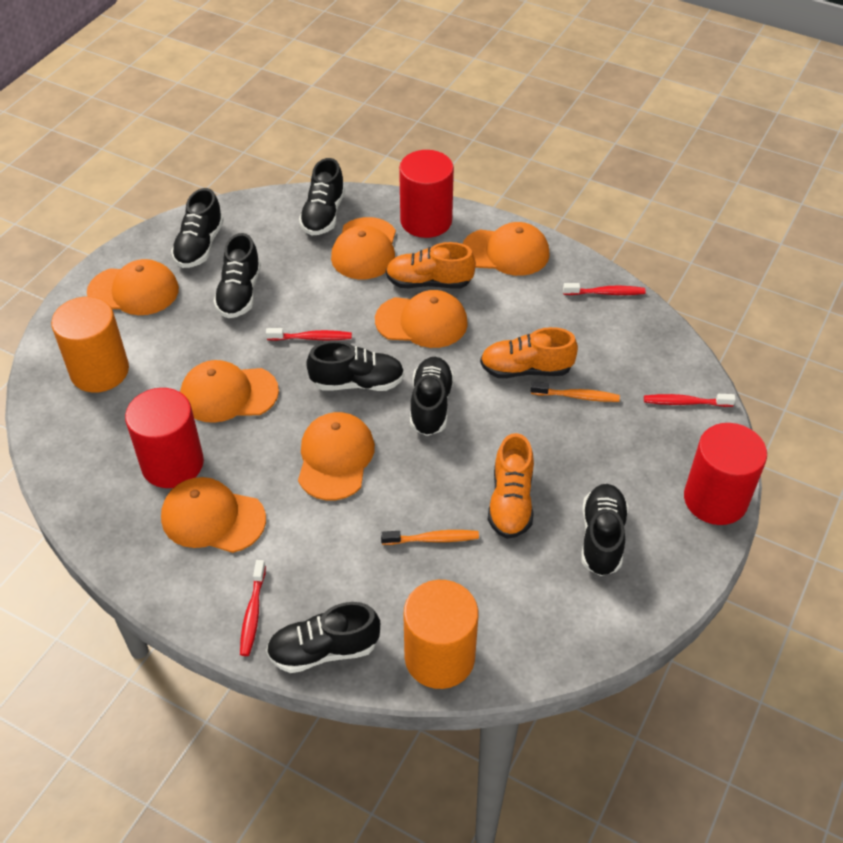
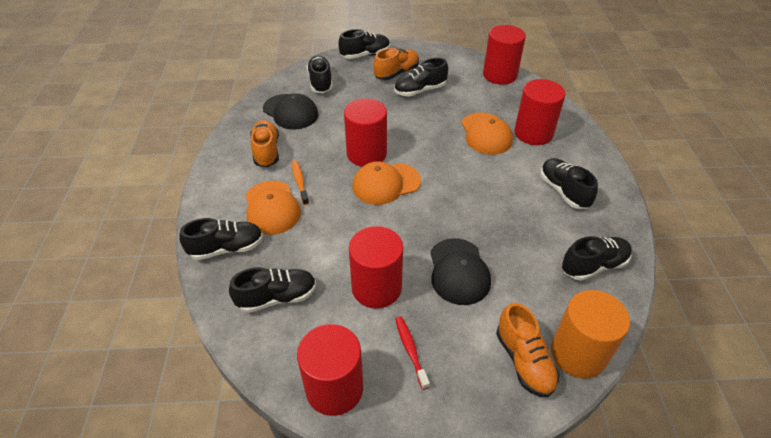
black cap: 0 -> 2
orange cap: 7 -> 3
orange cylinder: 2 -> 1
orange toothbrush: 2 -> 1
red cylinder: 3 -> 5
red toothbrush: 4 -> 1

